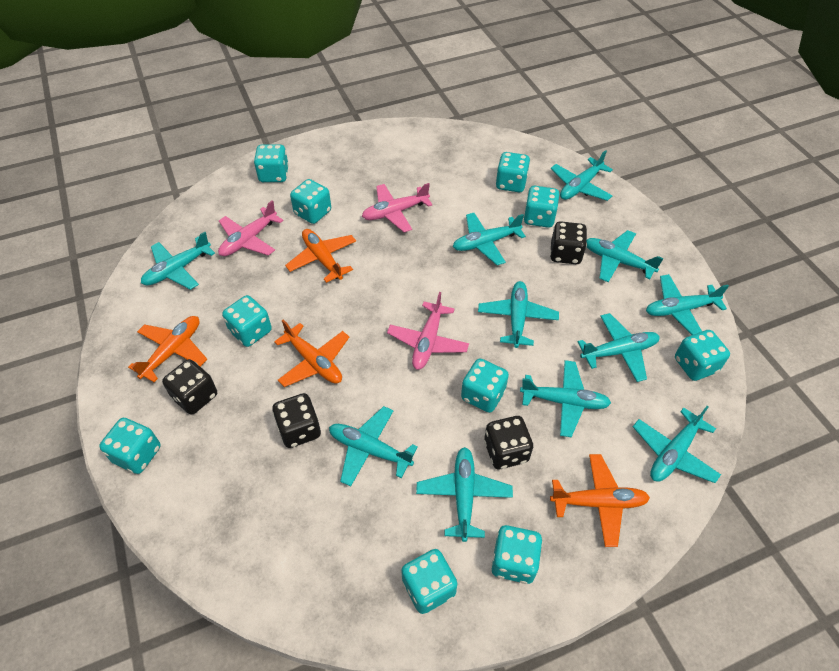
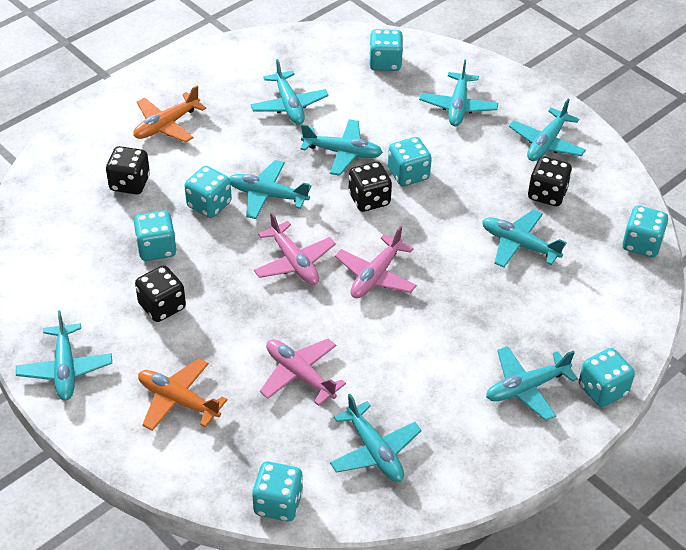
orange plane: 4 -> 2
turquoise dice: 10 -> 7
turquoise plane: 11 -> 9

